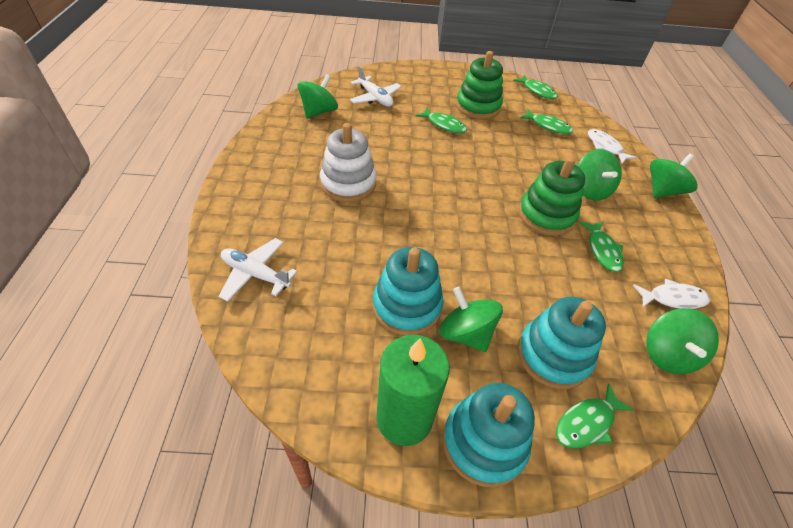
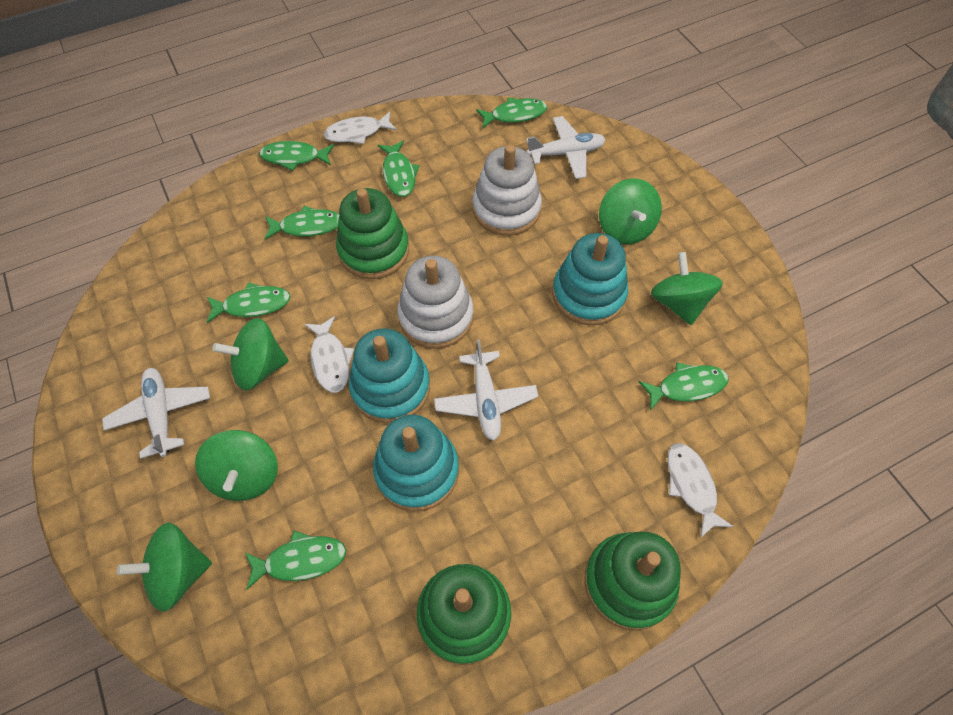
green candle: 1 -> 0
green fish: 5 -> 7
green stacking toy: 2 -> 3
white fish: 2 -> 3
white plane: 2 -> 3
white stacking toy: 1 -> 2

